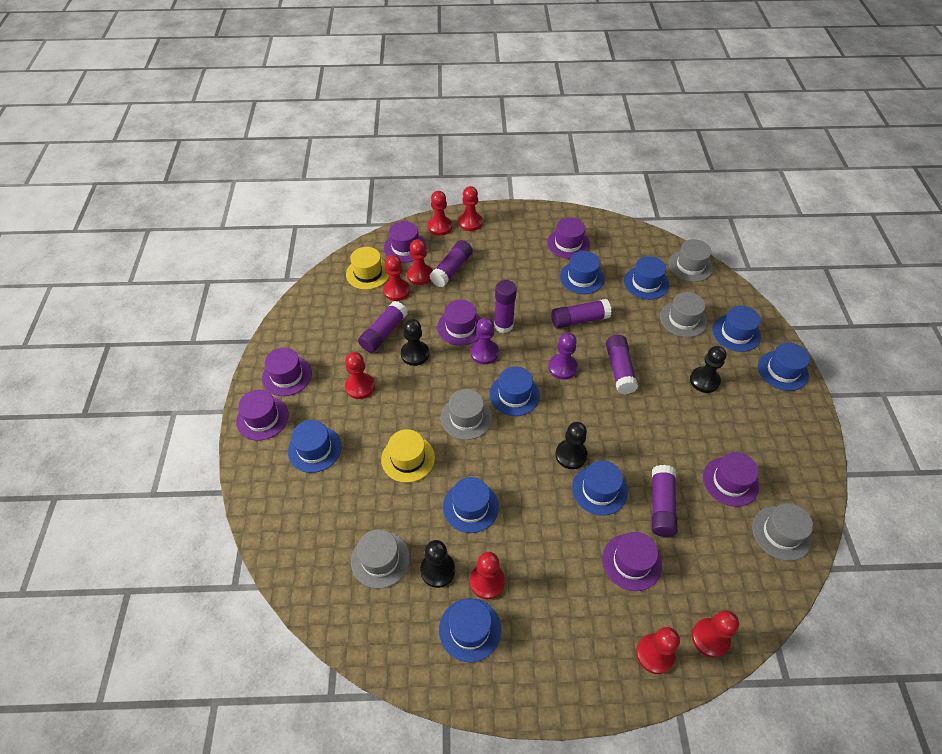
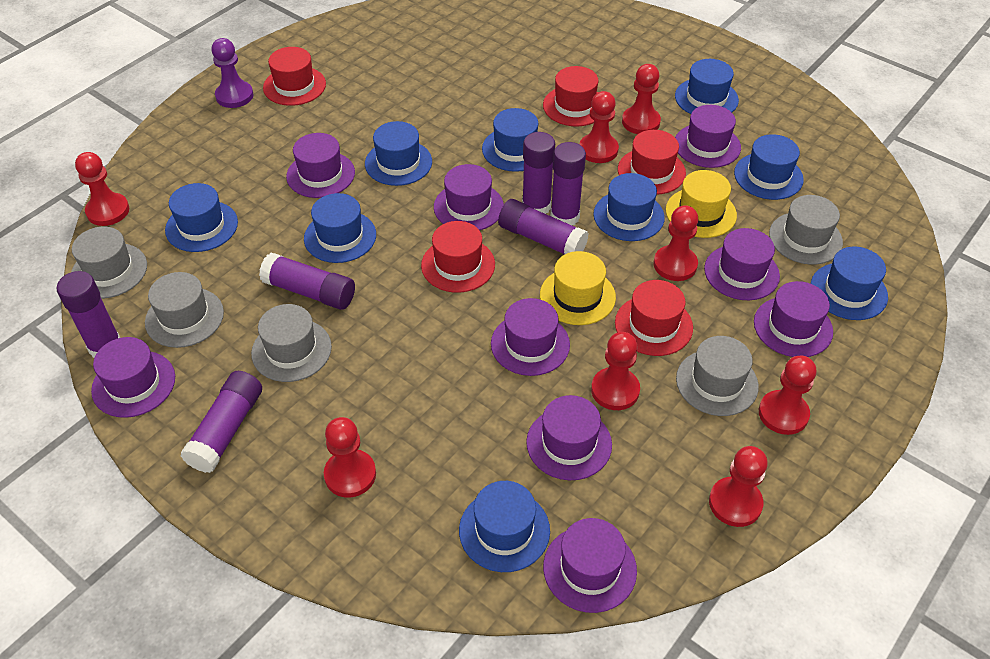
black pawn: 4 -> 0
purple hat: 7 -> 9
purple pawn: 2 -> 1
red hat: 0 -> 5

